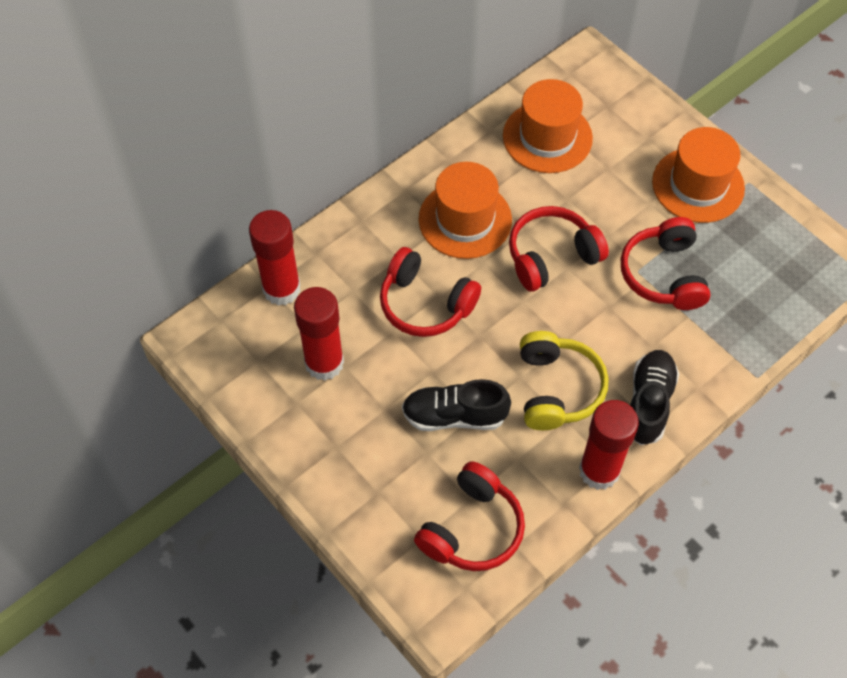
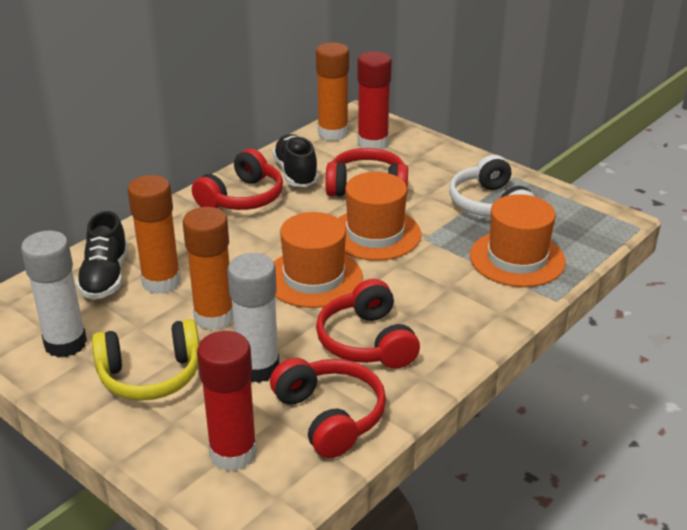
orange glue stick: 0 -> 3
red glue stick: 3 -> 2
white glue stick: 0 -> 2
white headphones: 0 -> 1

